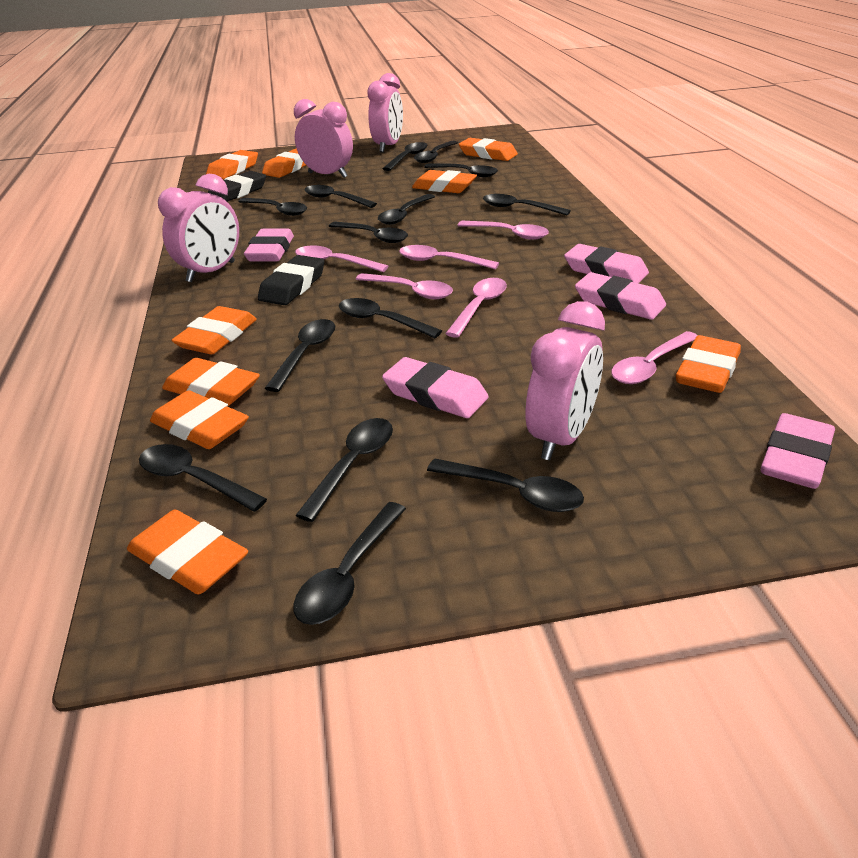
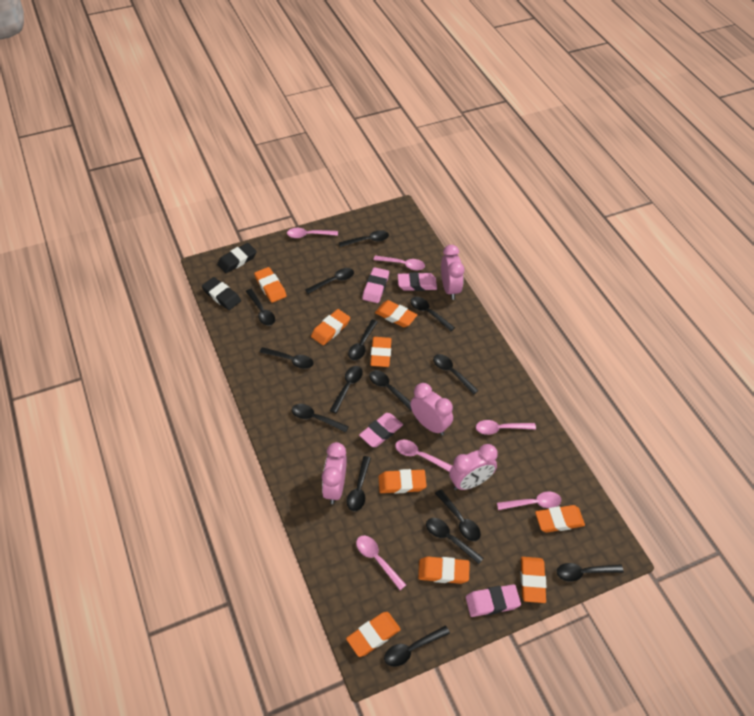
black spoon: 14 -> 15
pink eraser: 5 -> 4

